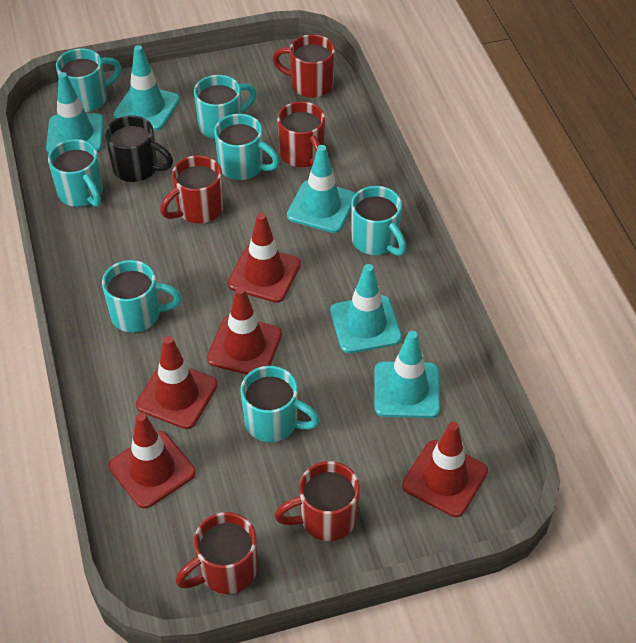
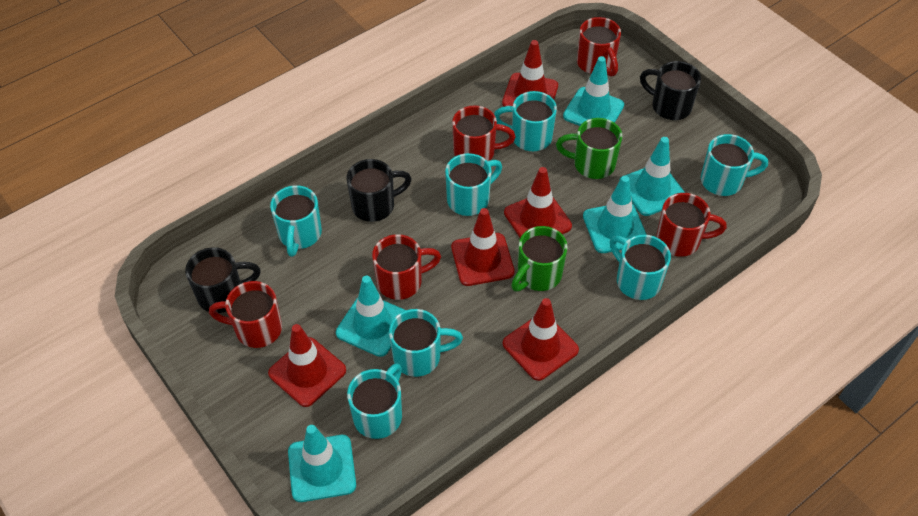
black mug: 1 -> 3
green mug: 0 -> 2

